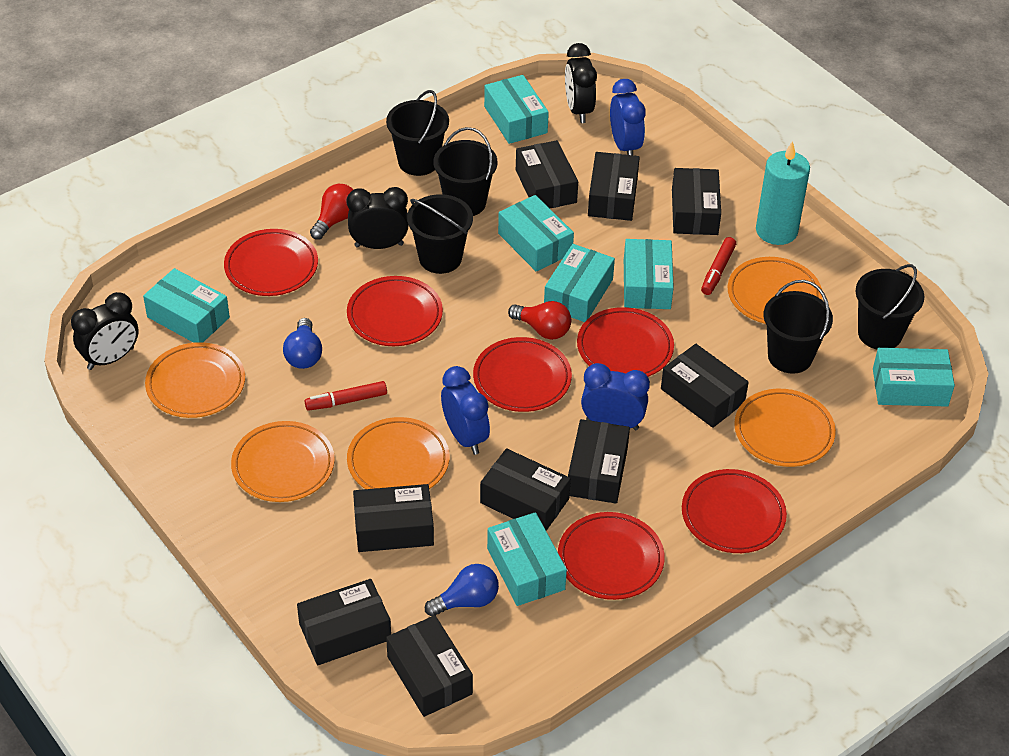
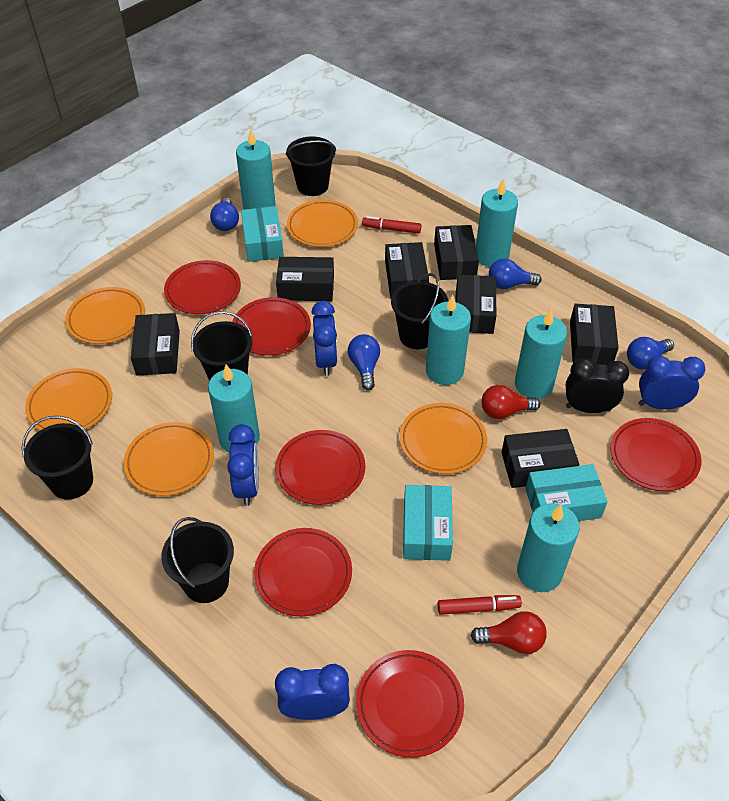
black box: 9 -> 7
black clock: 3 -> 1
blue clock: 3 -> 4
blue light bulb: 2 -> 4
turquoise box: 7 -> 3
turquoise candle: 1 -> 6

